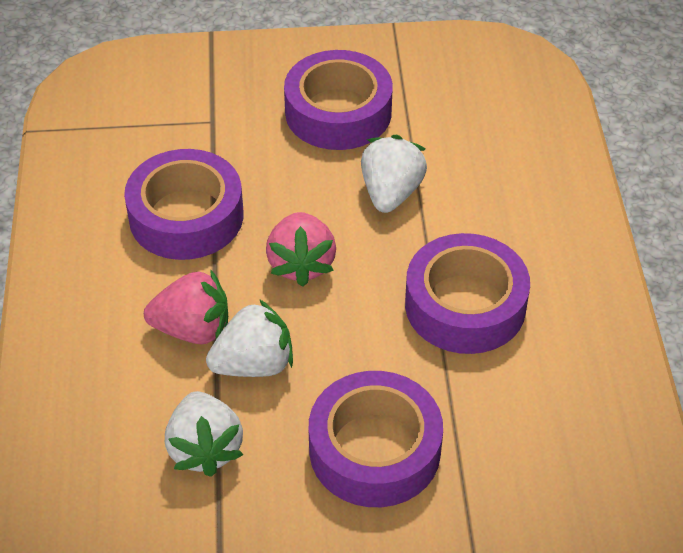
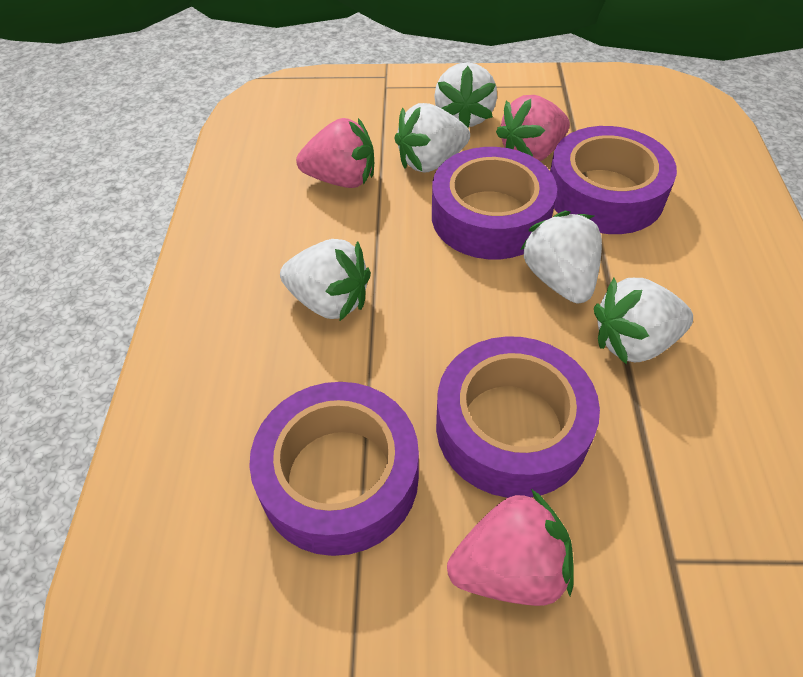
pink strawberry: 2 -> 3
white strawberry: 3 -> 5

